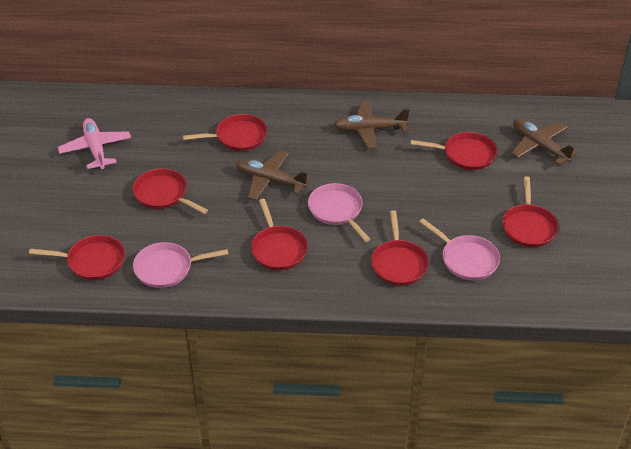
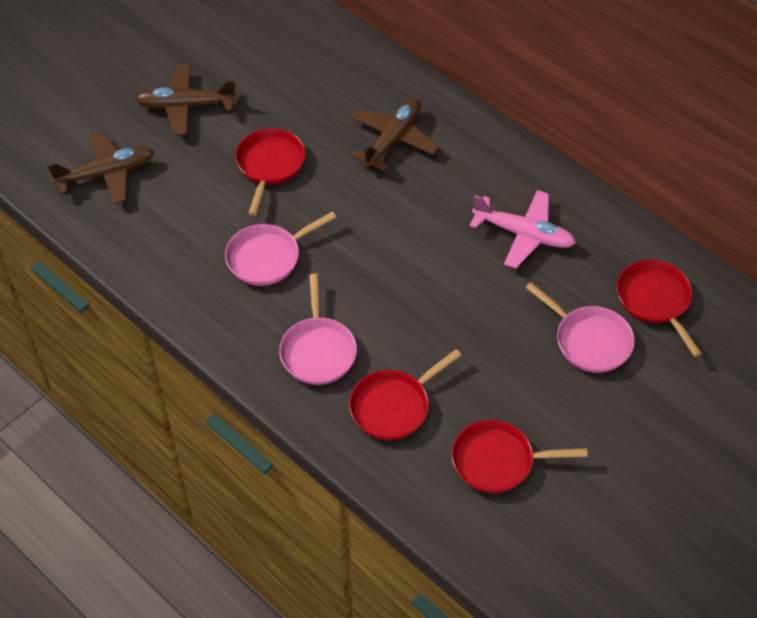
red pan: 7 -> 4

